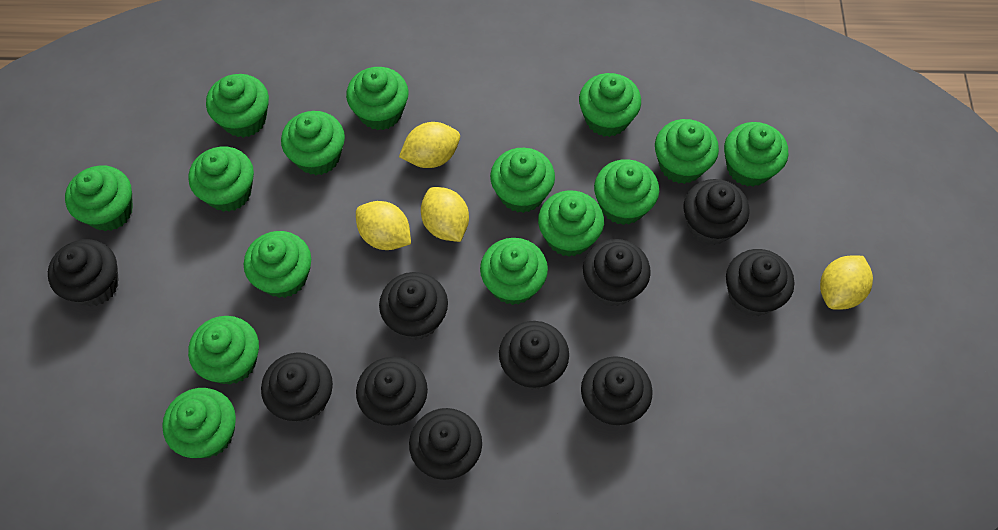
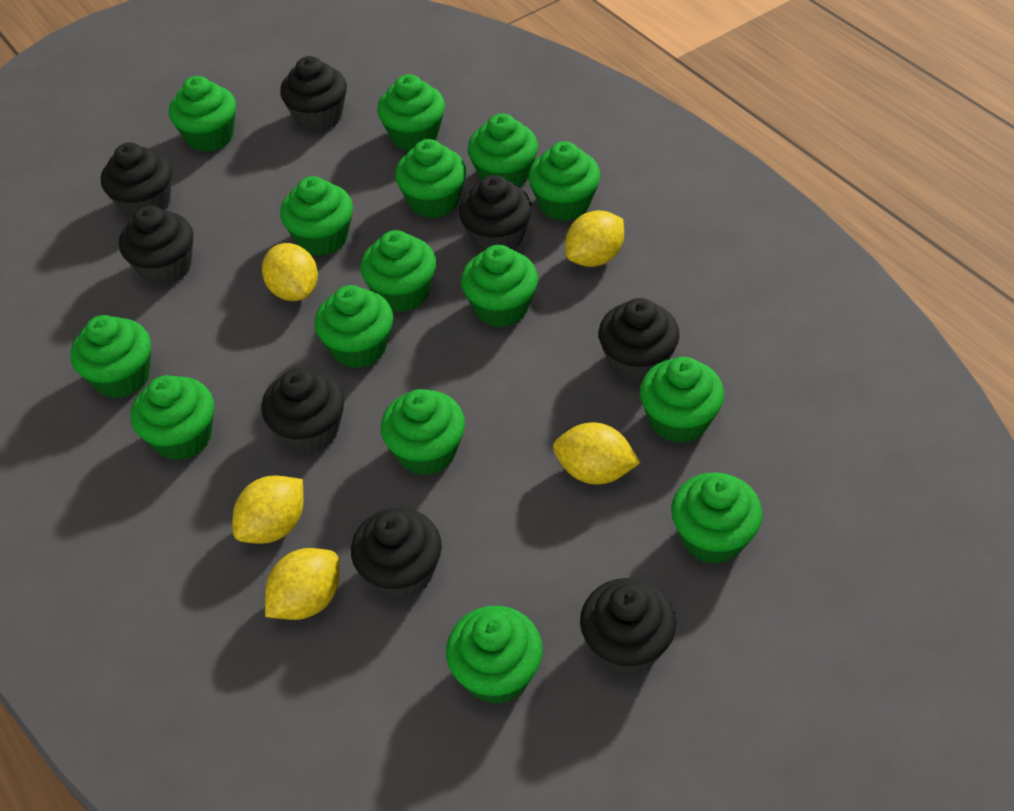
black cupcake: 10 -> 8
yellow lemon: 4 -> 5

